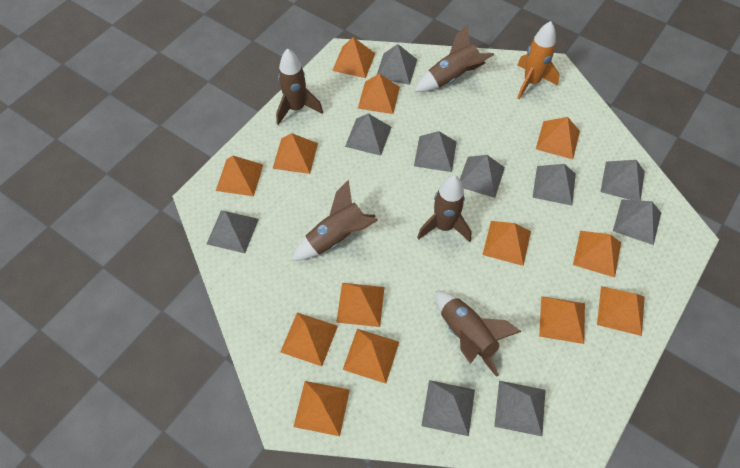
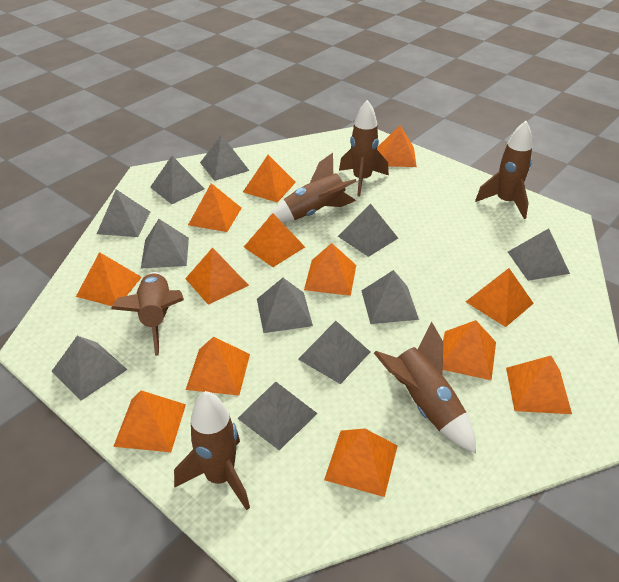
brown rocket: 5 -> 6
grey pyramid: 10 -> 11
orange rocket: 1 -> 0

